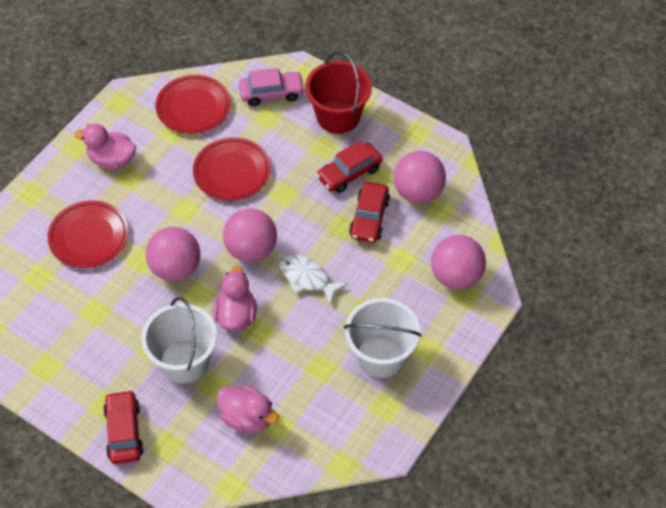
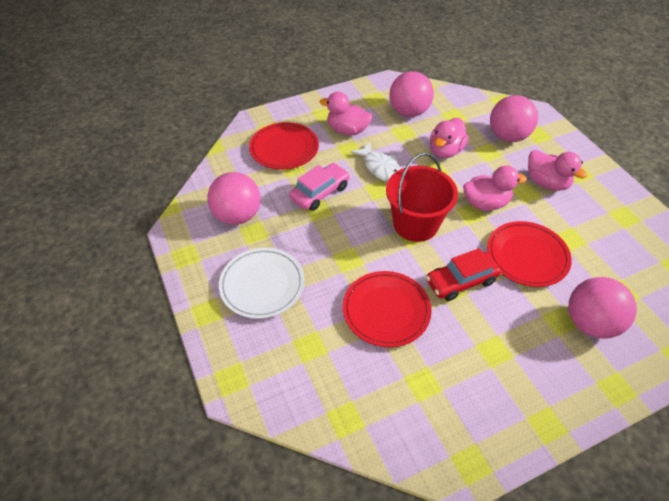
pink duck: 3 -> 4
red car: 3 -> 1
white bucket: 2 -> 0
white plate: 0 -> 1

